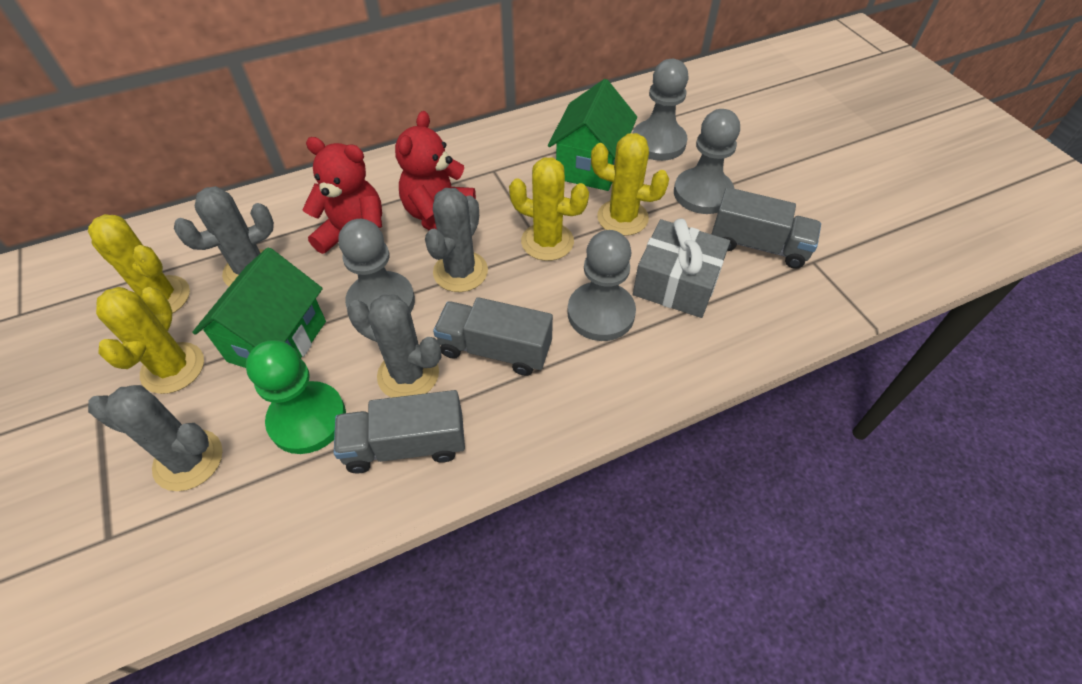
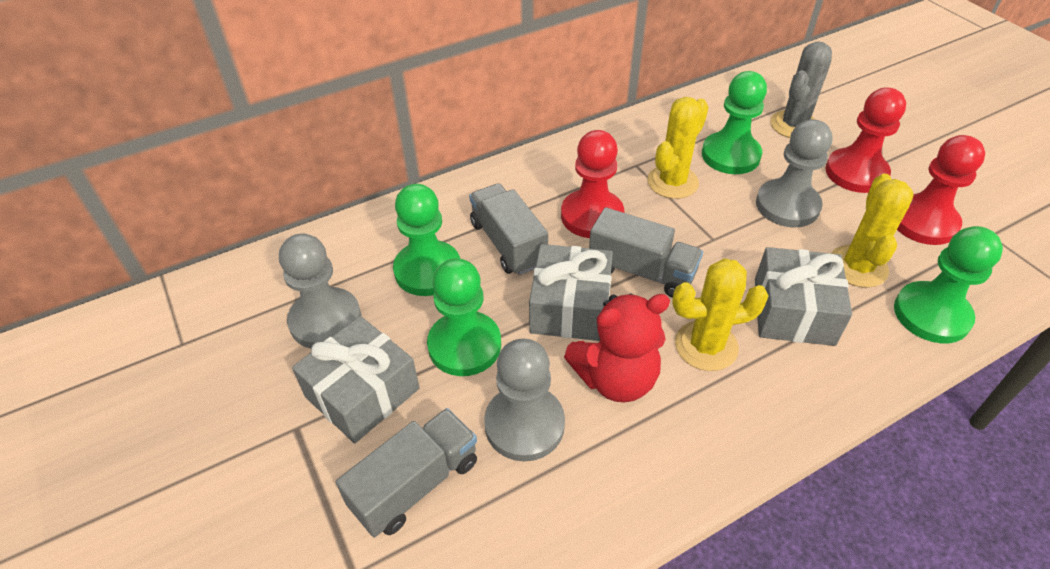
green house: 2 -> 0
green pawn: 1 -> 4
grey cactus: 4 -> 1
grey gift: 1 -> 3
grey pawn: 4 -> 3
red pawn: 0 -> 3
red teddy bear: 2 -> 1
yellow cactus: 4 -> 3

